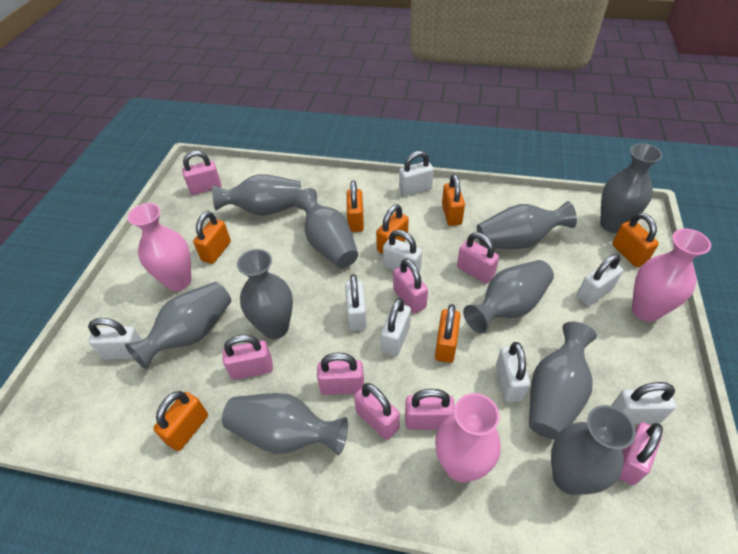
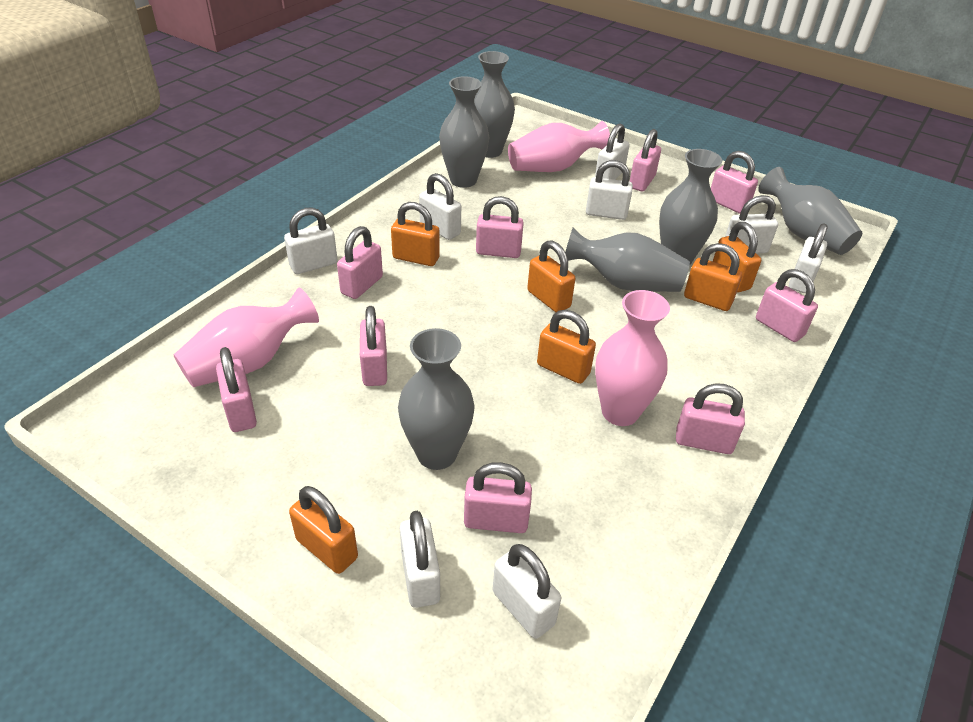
grey vase: 10 -> 6
orange padlock: 7 -> 6
pink padlock: 8 -> 9

